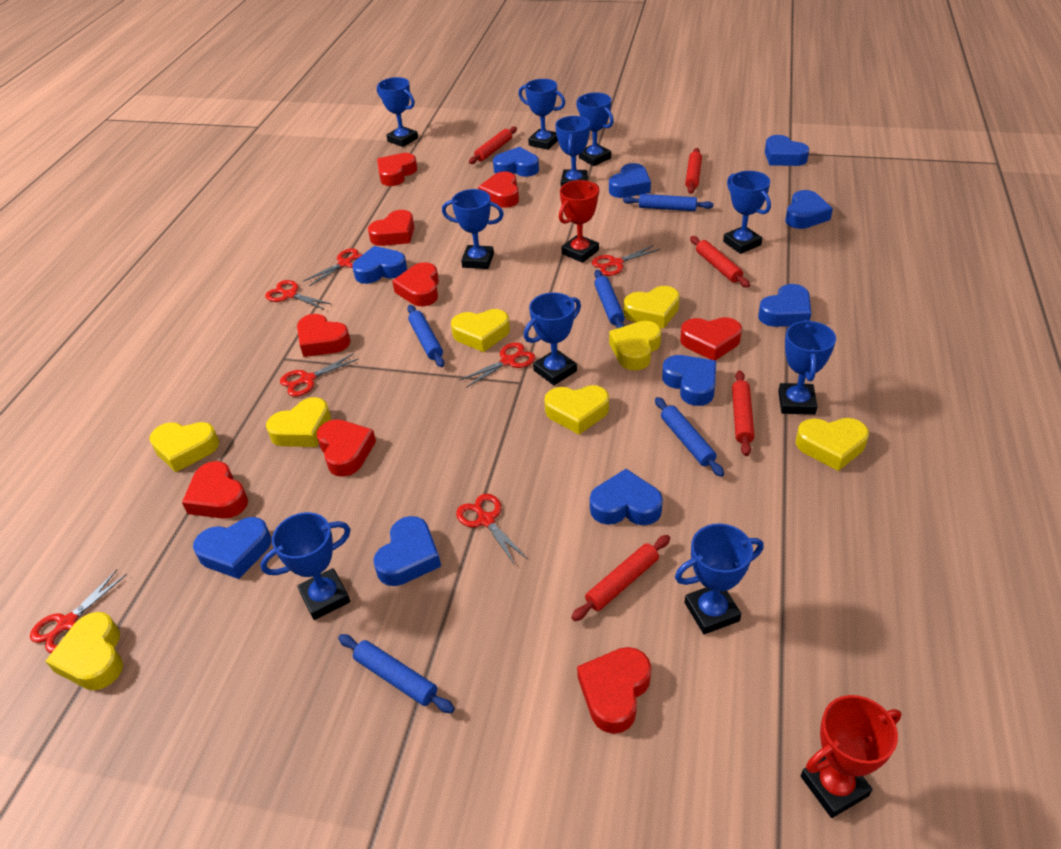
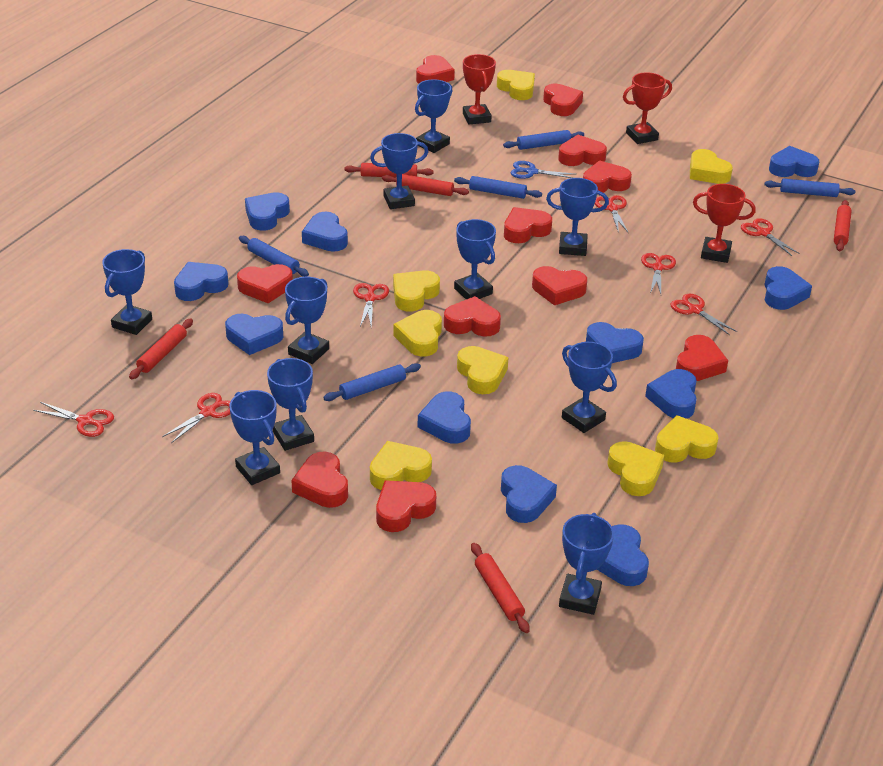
blue heart: 10 -> 11
blue scissors: 0 -> 1
red heart: 9 -> 11
red trophy: 2 -> 3

